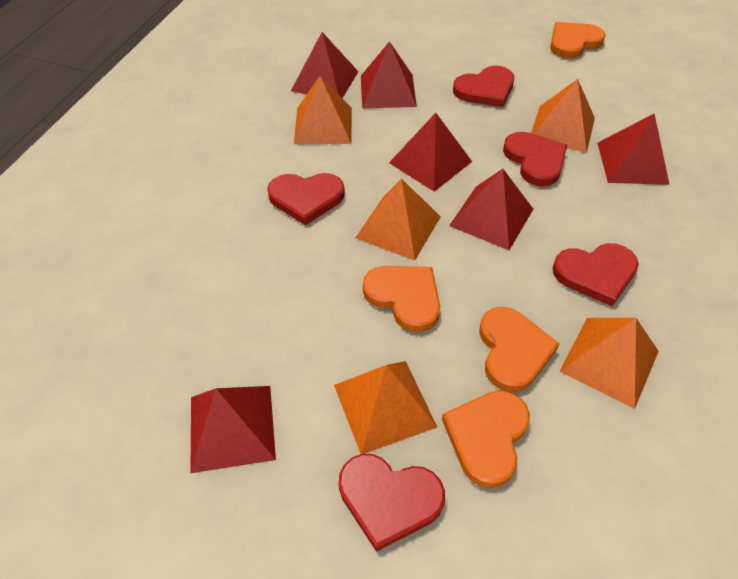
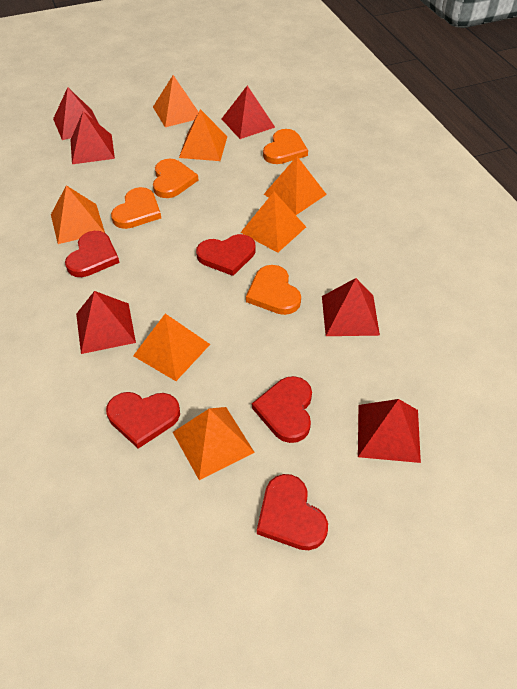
orange pyramid: 5 -> 7

